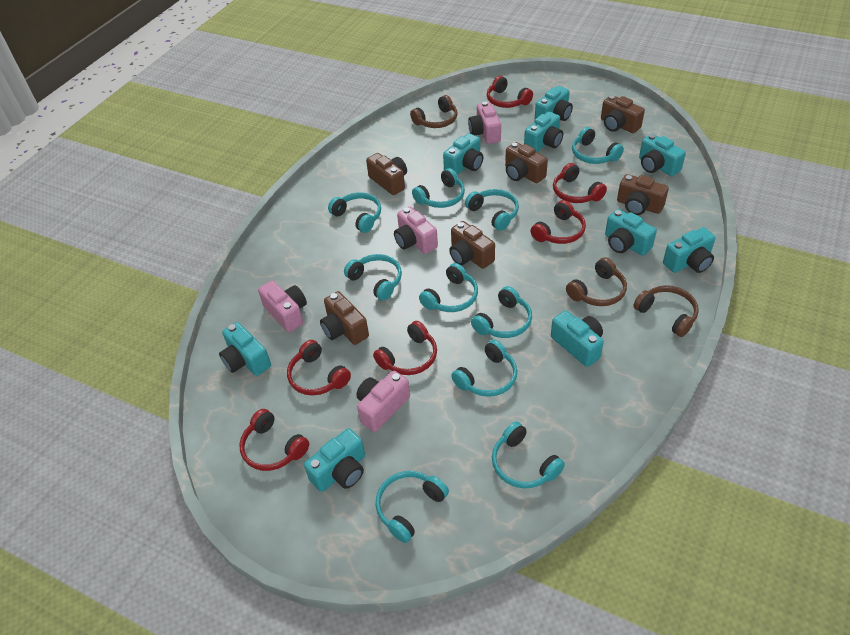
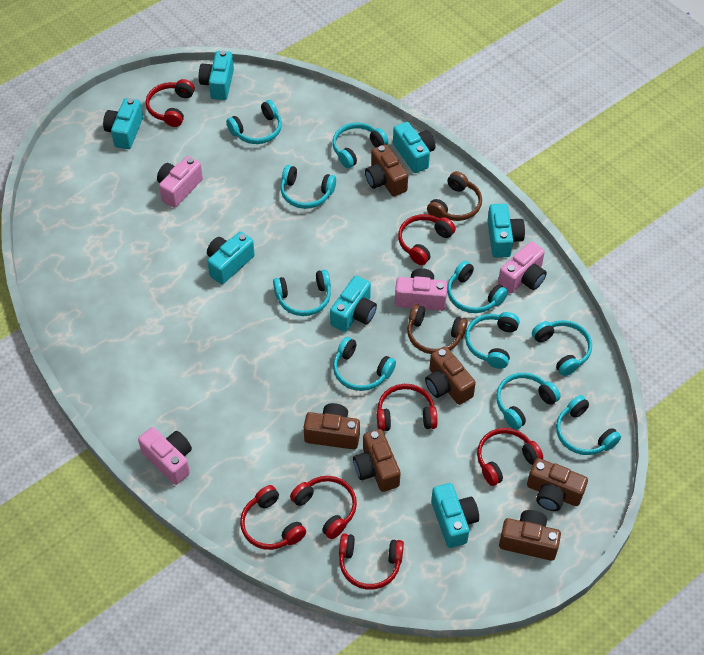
brown headphones: 3 -> 2
red headphones: 6 -> 7
turquoise camera: 9 -> 7

